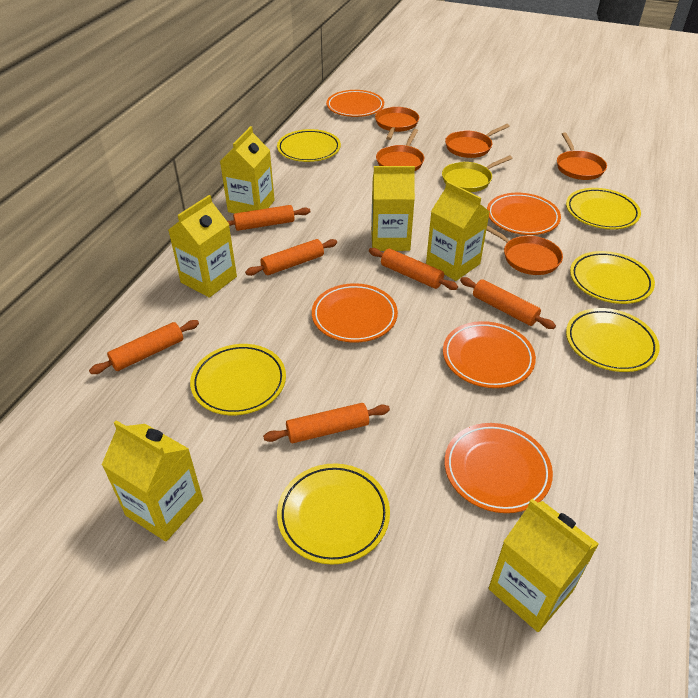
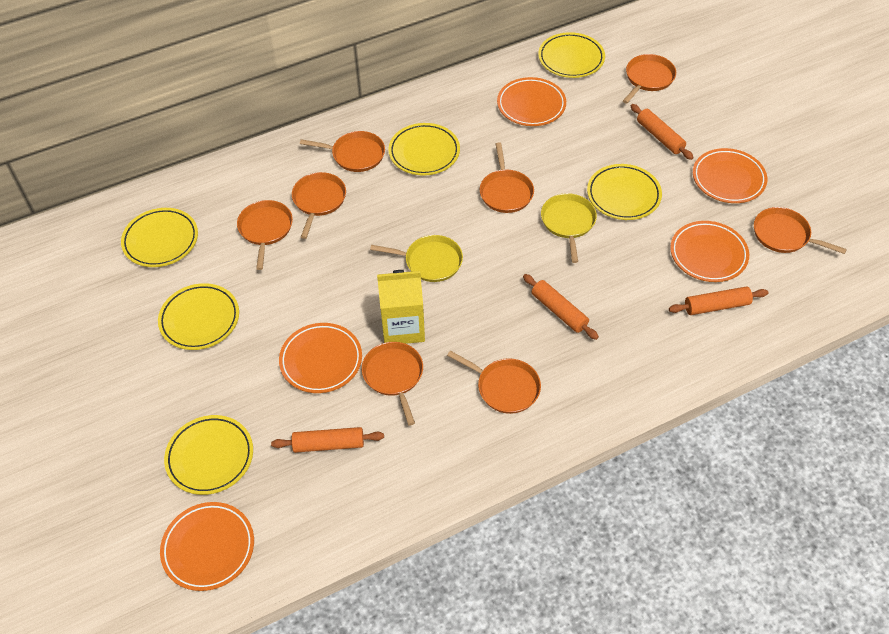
orange pan: 5 -> 8
orange rolling pin: 6 -> 4
yellow carton: 6 -> 1
yellow pan: 1 -> 2

